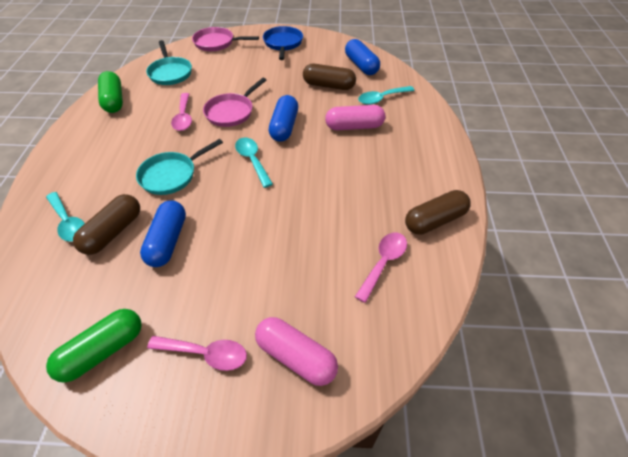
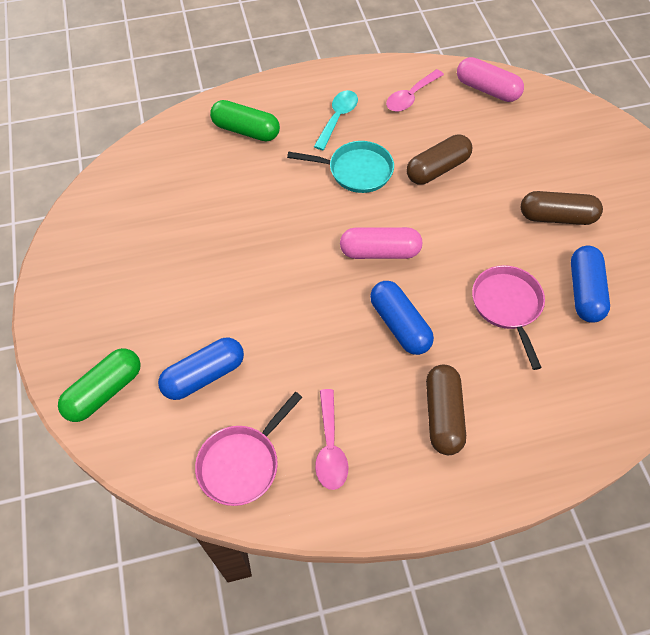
blue pan: 1 -> 0
pink spoon: 3 -> 2
turquoise pan: 2 -> 1
turquoise spoon: 3 -> 1

